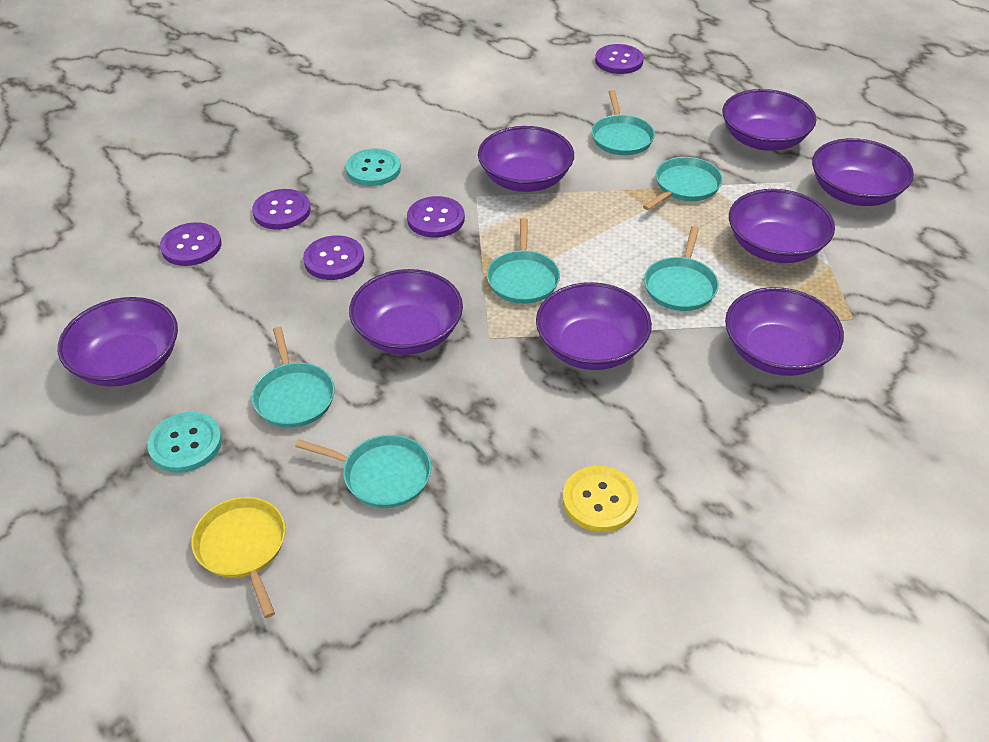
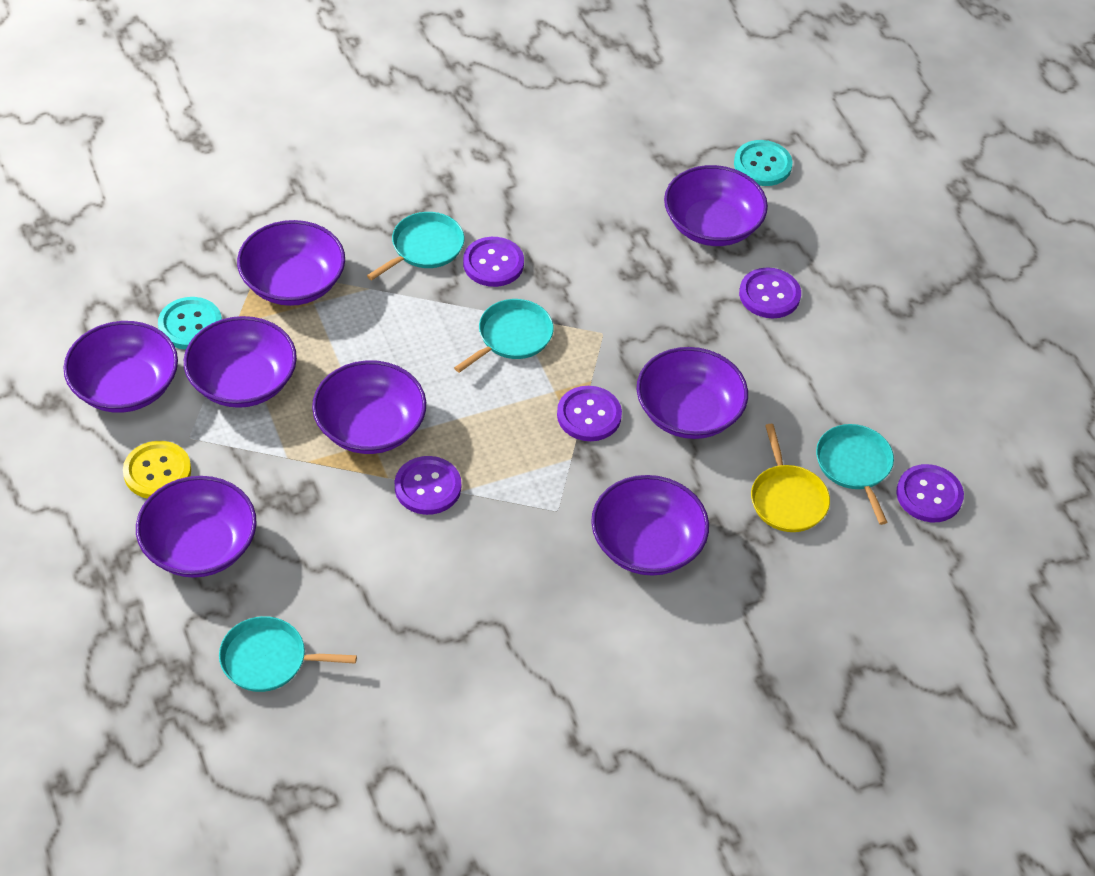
turquoise pan: 6 -> 4

